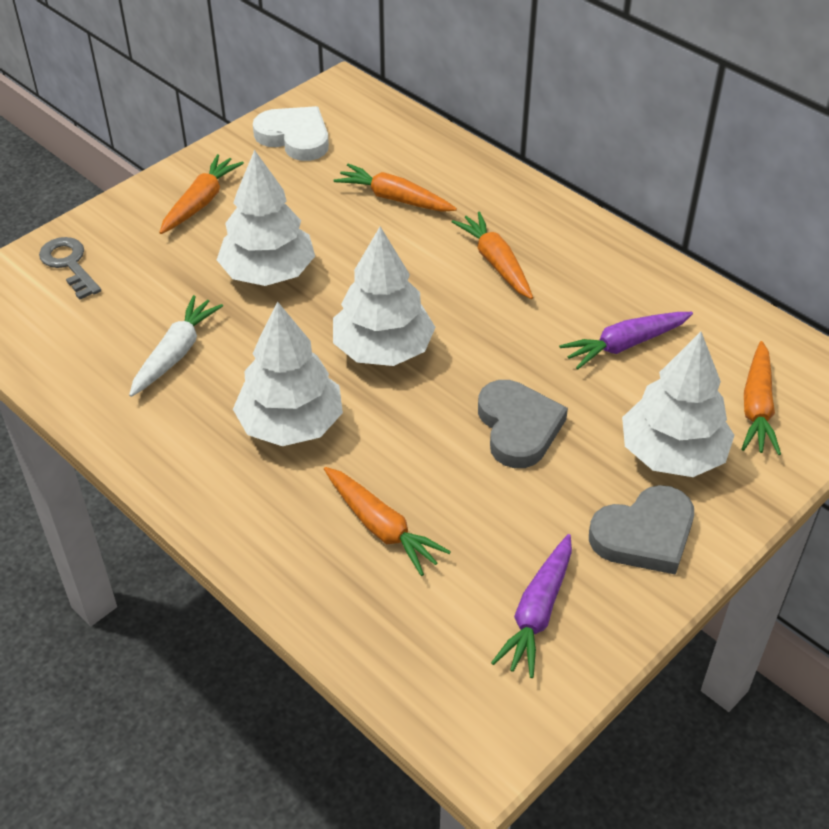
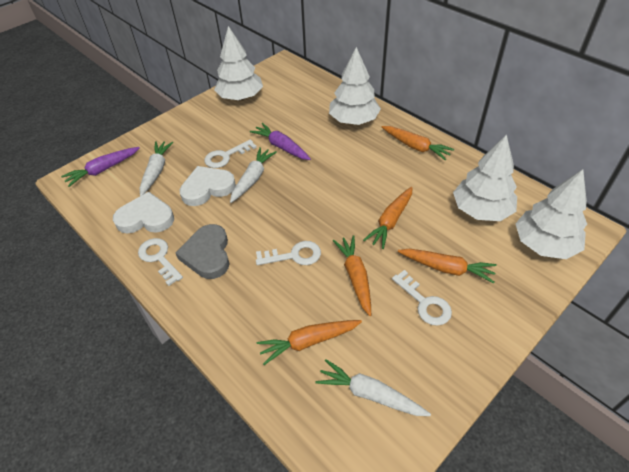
grey heart: 2 -> 1
grey key: 1 -> 0
white carrot: 1 -> 3
white heart: 1 -> 2
white key: 0 -> 4

